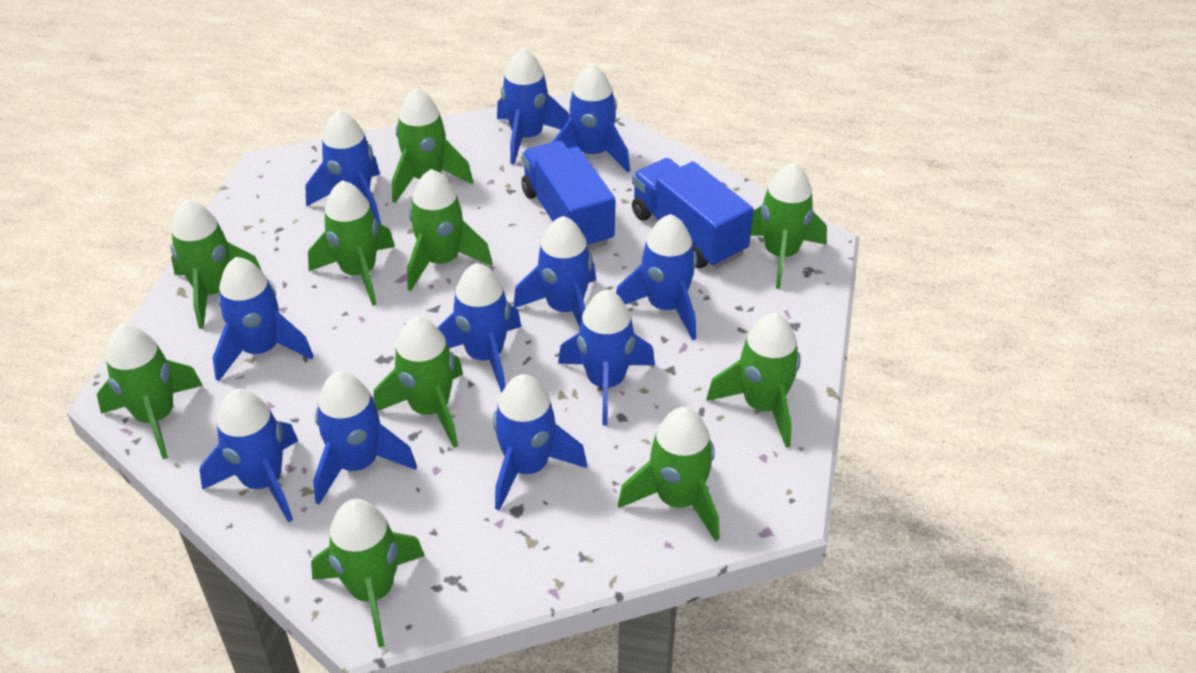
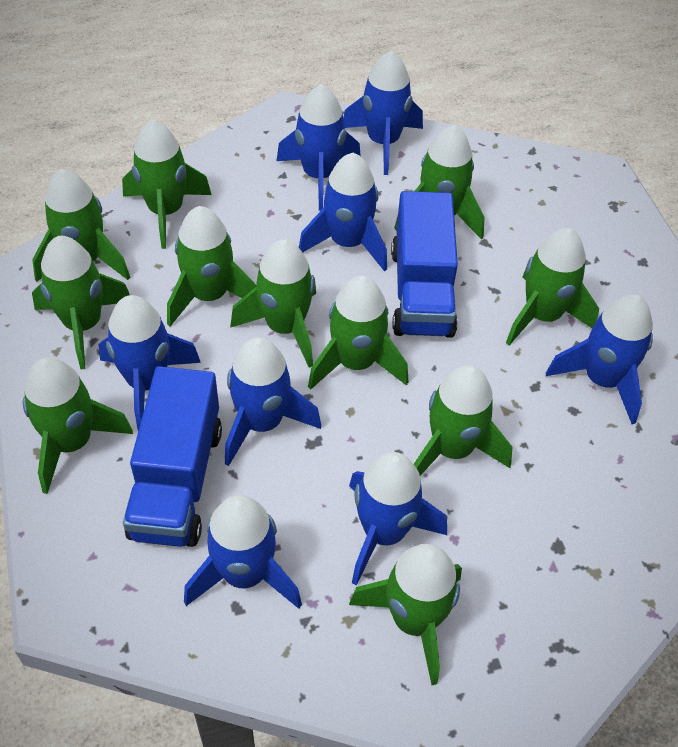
blue rocket: 11 -> 8
green rocket: 10 -> 11

